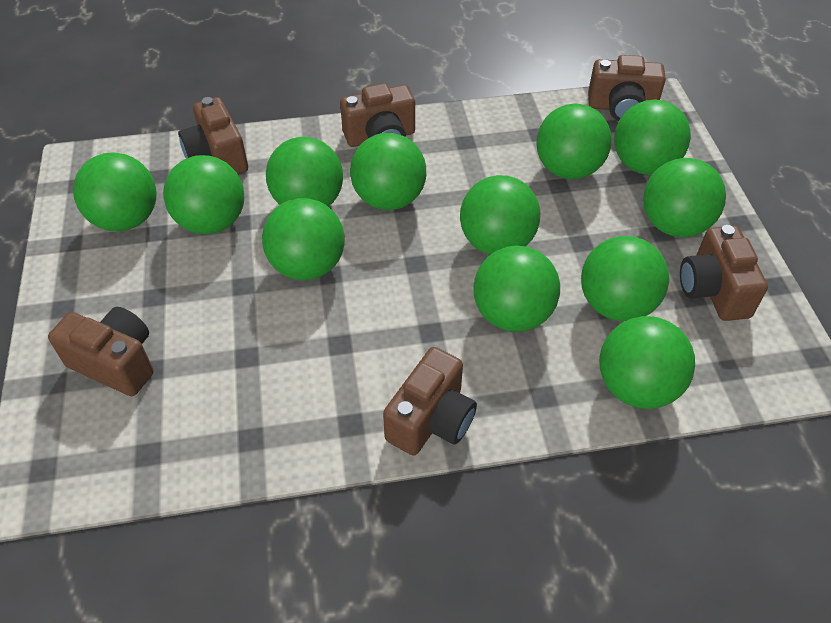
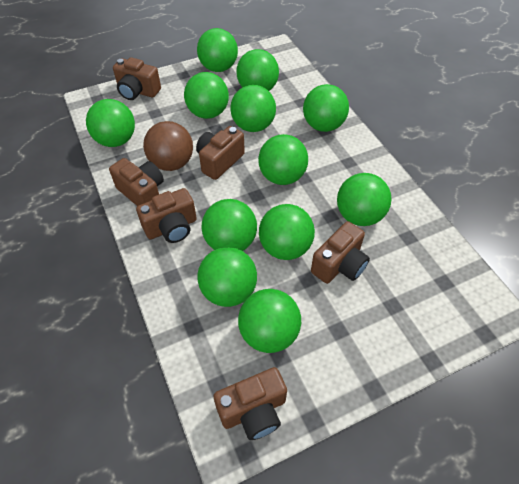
brown ball: 0 -> 1

